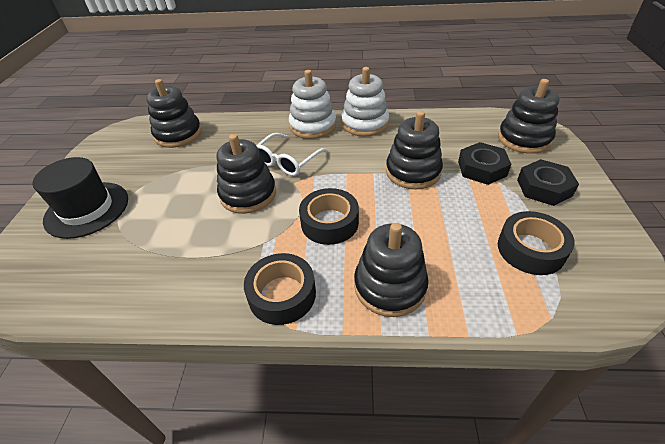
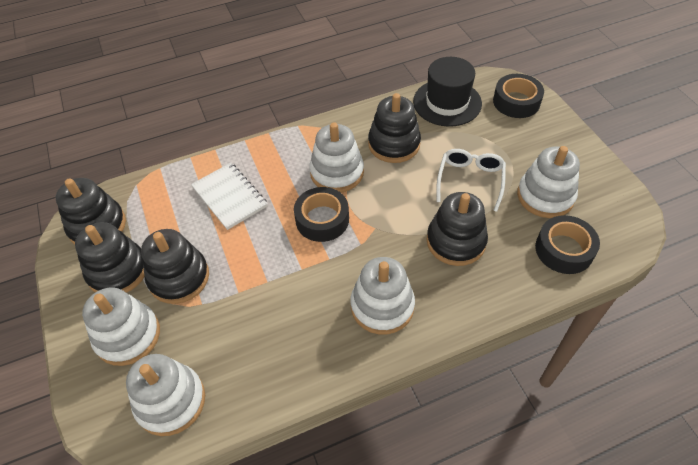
black nut: 2 -> 0
white notebook: 0 -> 1
white stacking toy: 2 -> 5

